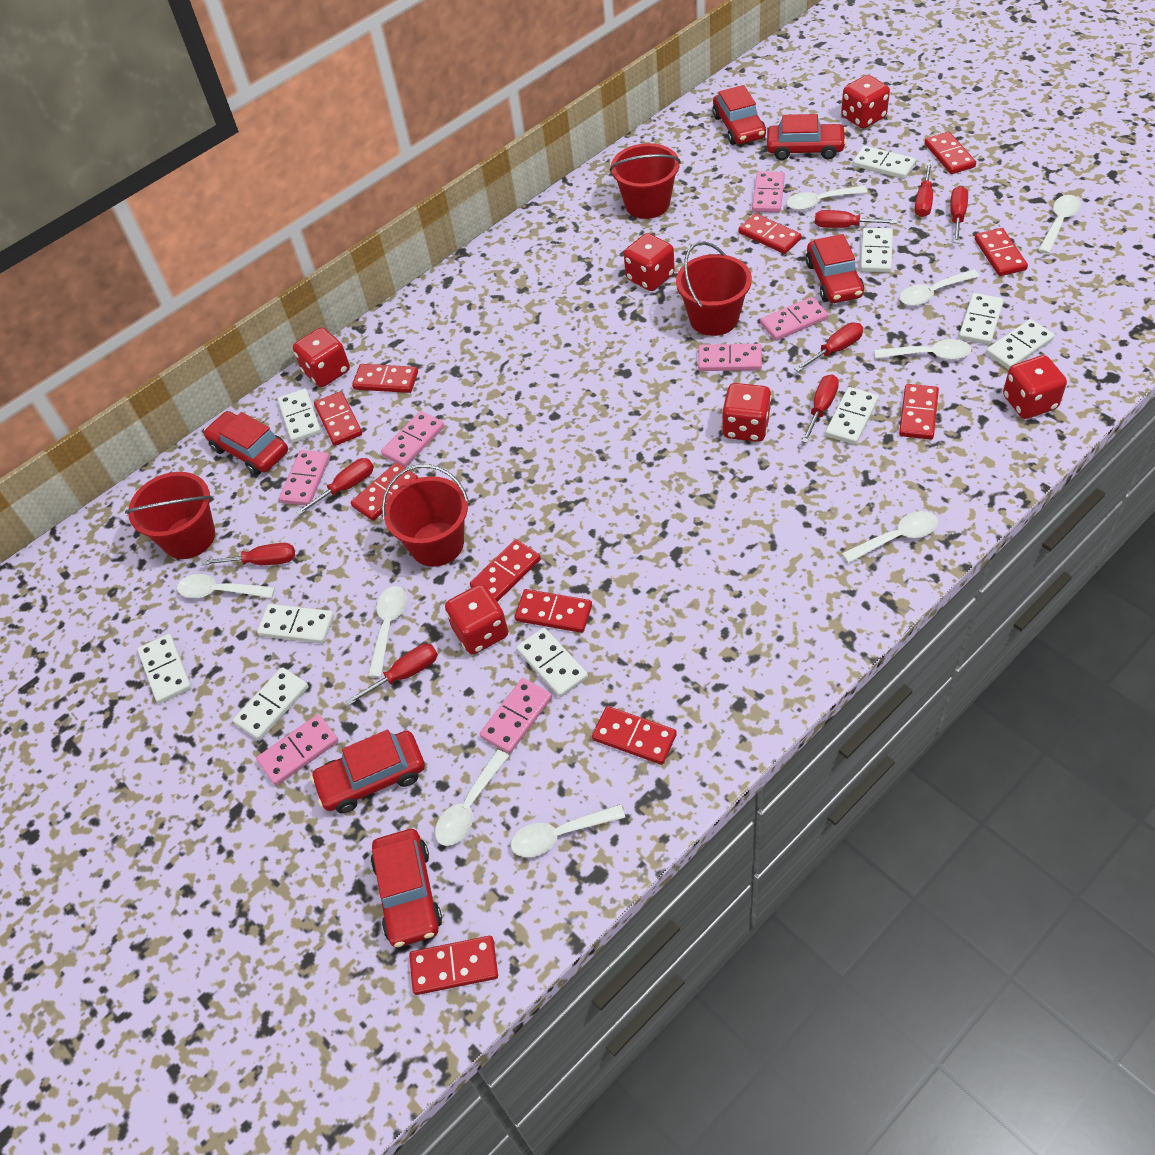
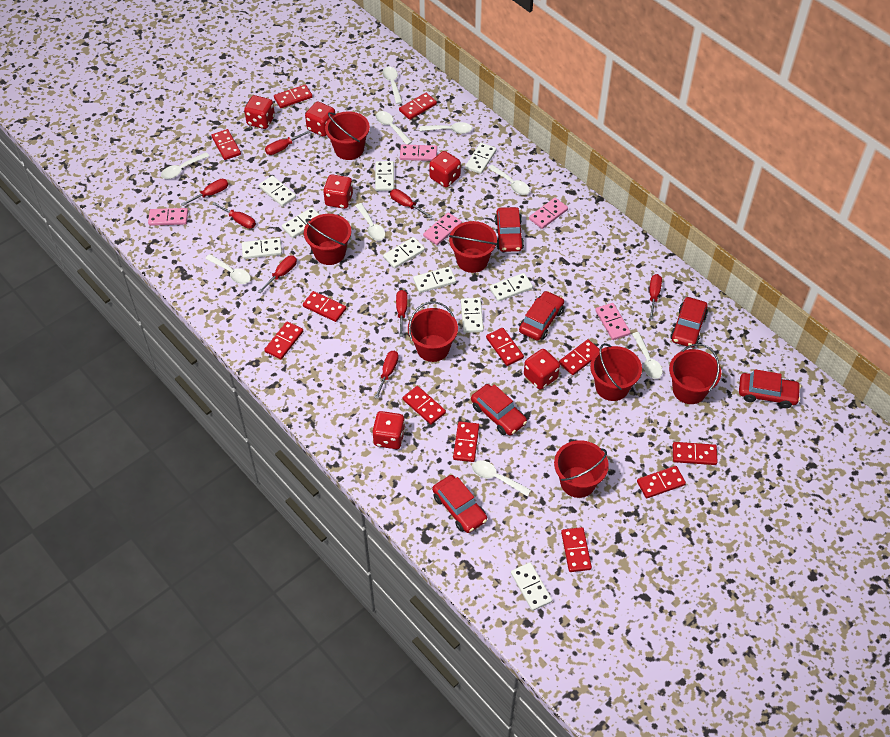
pink domino: 7 -> 5
red bucket: 4 -> 7
red domino: 11 -> 12

